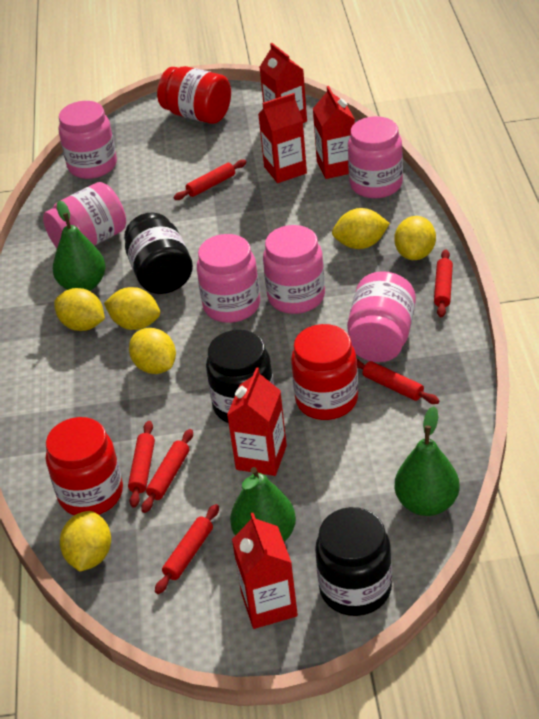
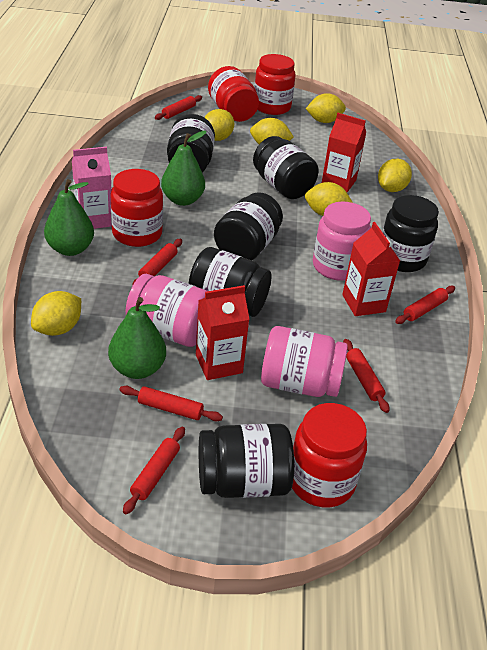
black jar: 3 -> 6
pink carton: 0 -> 1
pink jar: 6 -> 3
red carton: 5 -> 3
red jar: 3 -> 4

